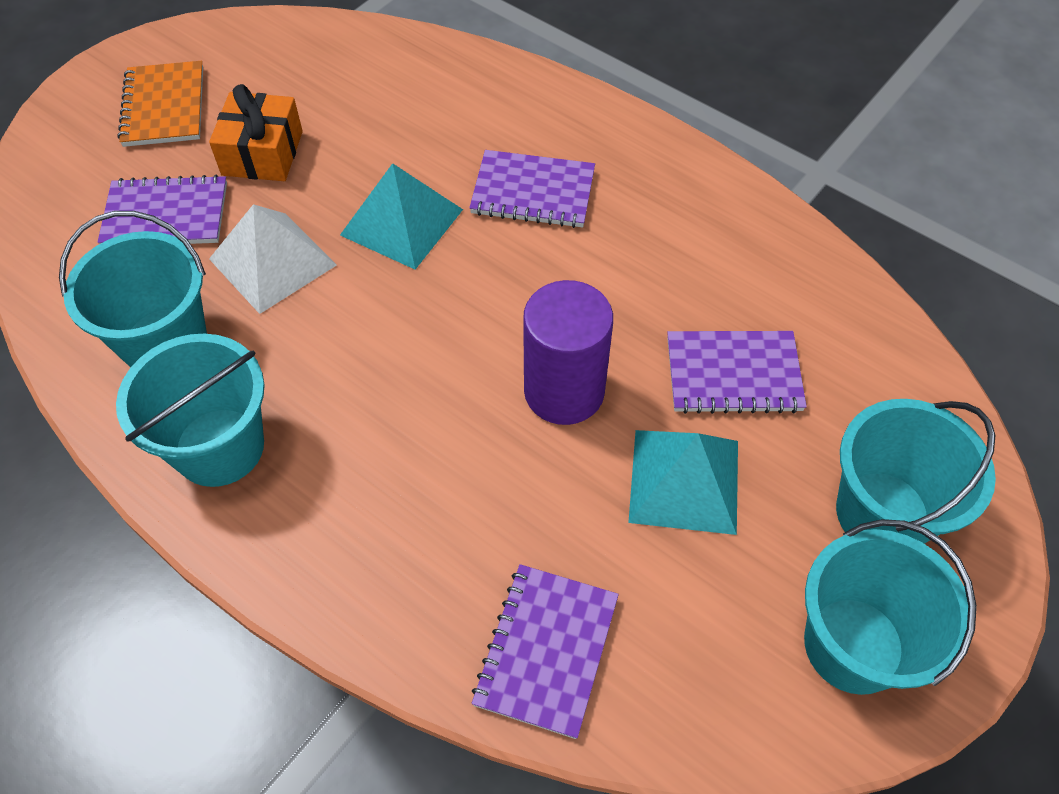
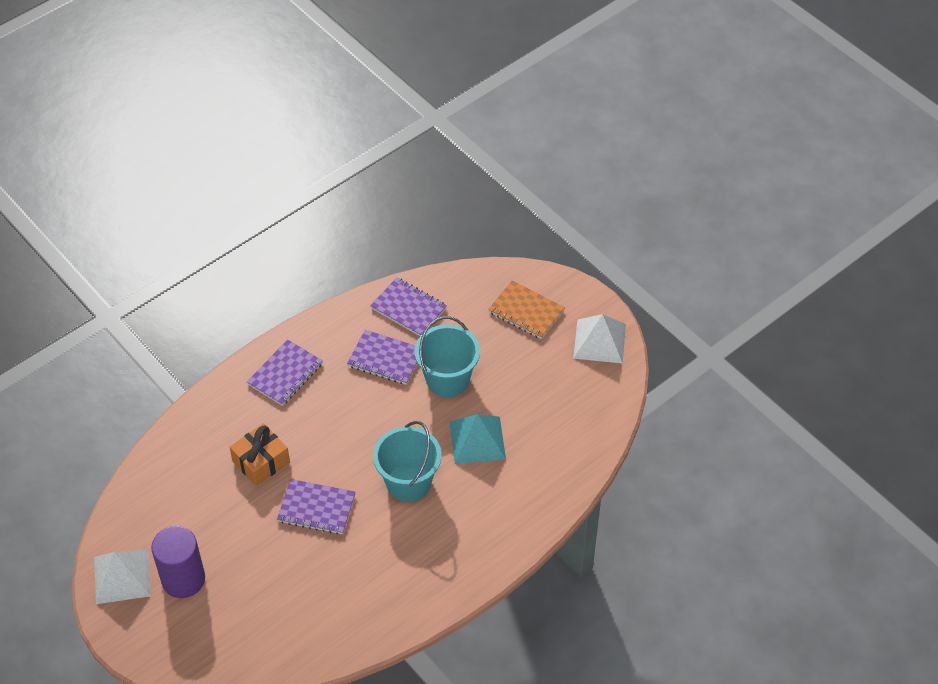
turquoise bucket: 4 -> 2
turquoise pyramid: 2 -> 1
white pyramid: 1 -> 2

